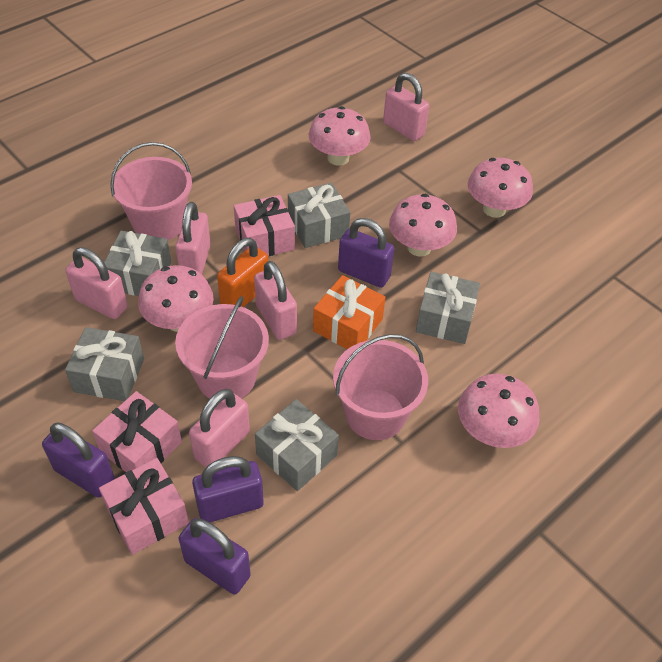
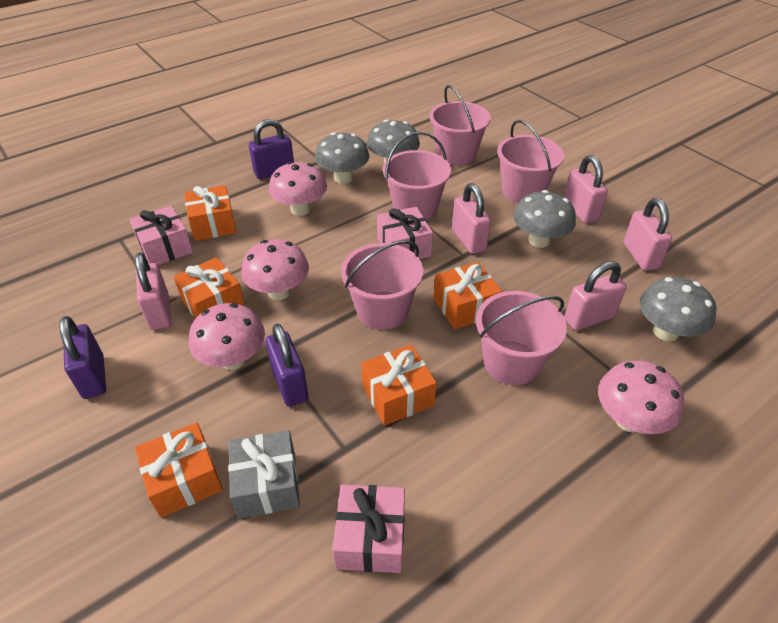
grey gift: 5 -> 1
grey mushroom: 0 -> 4
orange gift: 1 -> 5
orange padlock: 1 -> 0
pink bucket: 3 -> 5
pink mushroom: 5 -> 4
purple padlock: 4 -> 3

